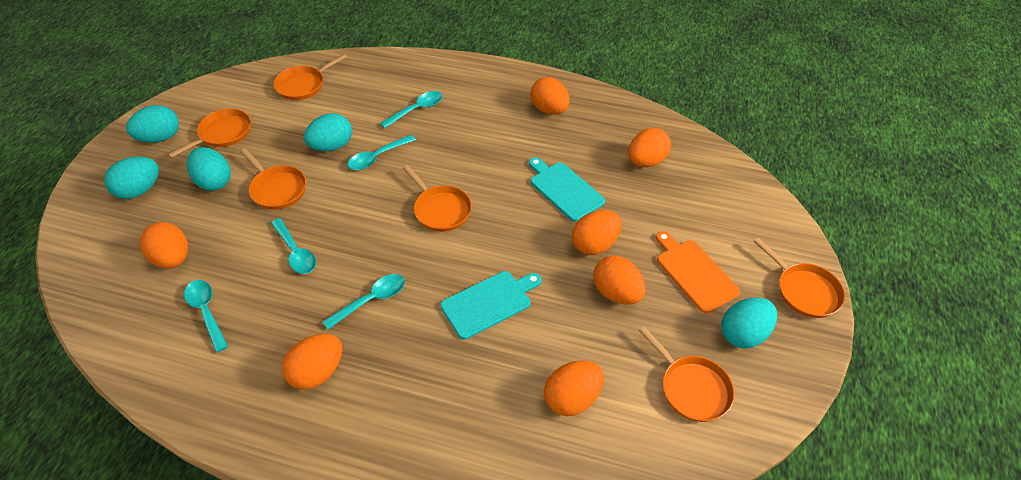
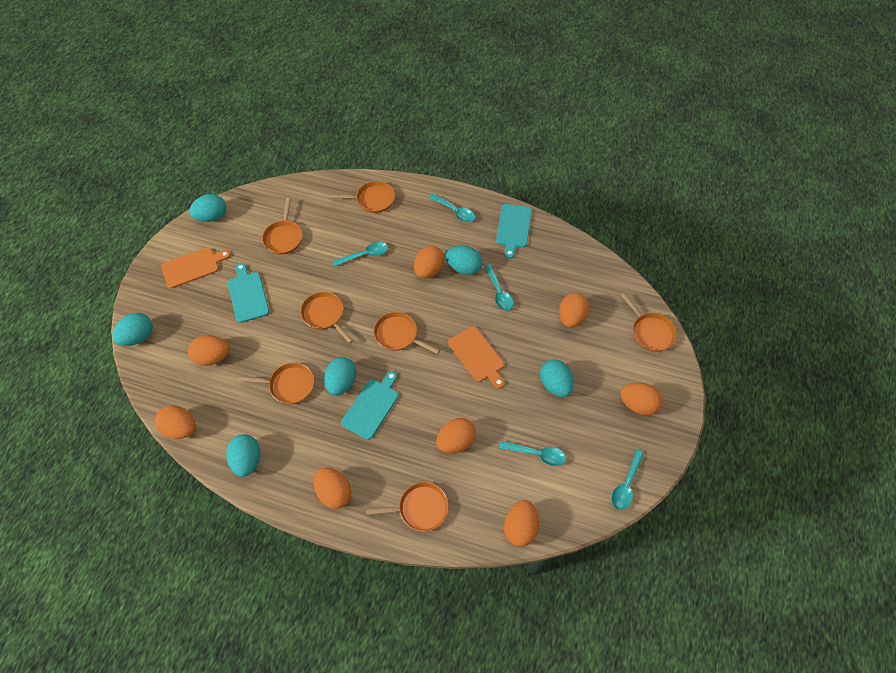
orange cutting board: 1 -> 2
orange egg: 7 -> 8
orange pan: 6 -> 7
turquoise cutting board: 2 -> 3
turquoise egg: 5 -> 6

